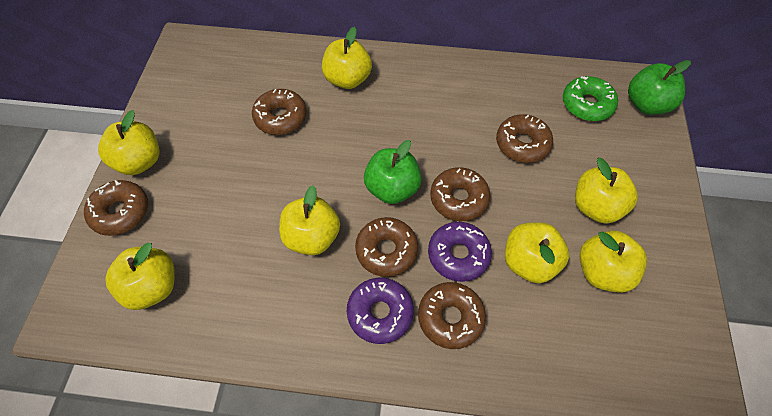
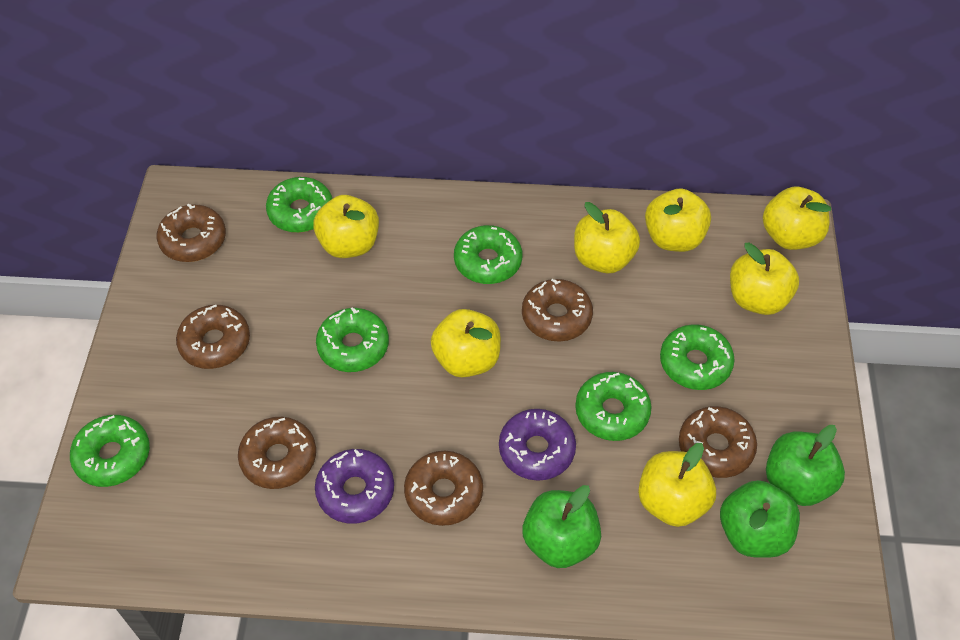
green apple: 2 -> 3
green donut: 1 -> 6

